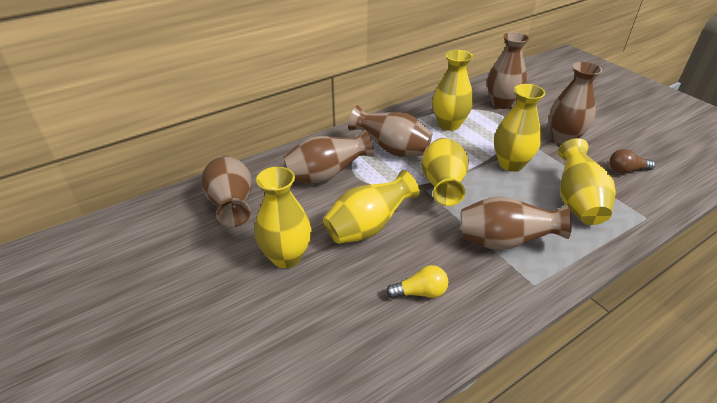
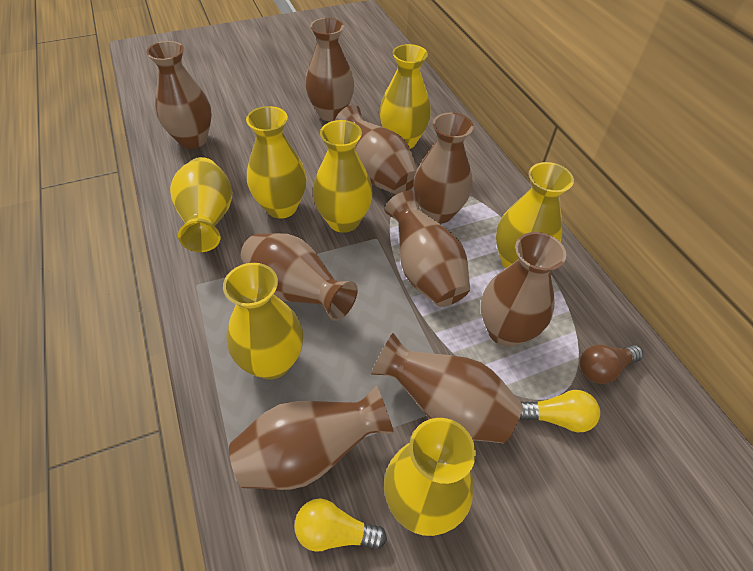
brown vase: 6 -> 9
yellow light bulb: 1 -> 2
yellow vase: 6 -> 7

